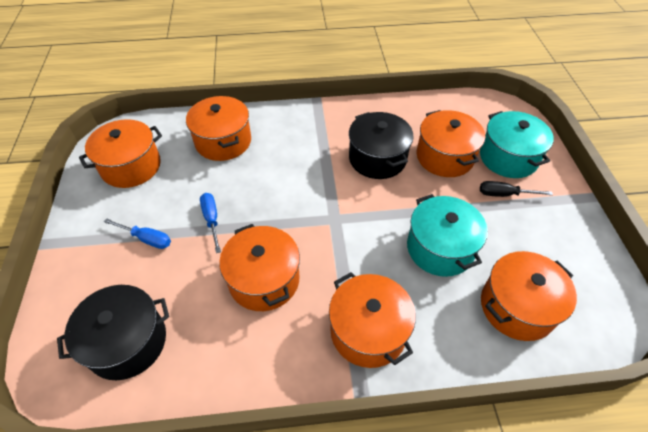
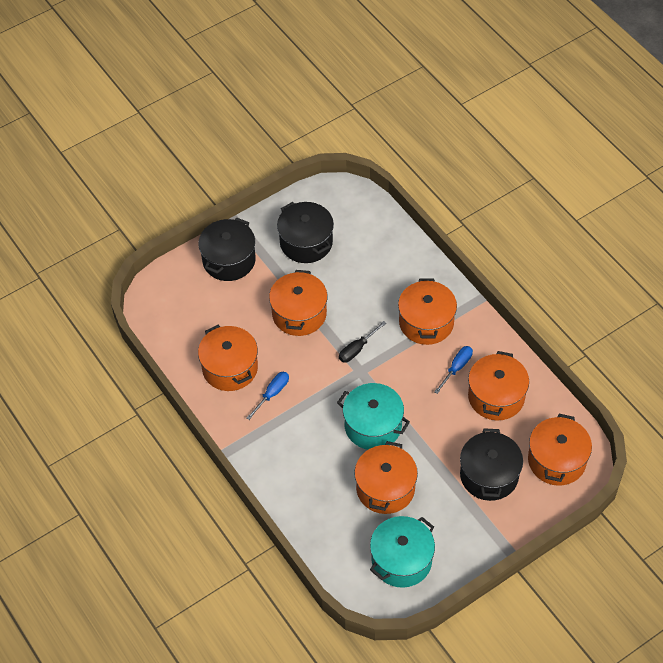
black pot: 2 -> 3

